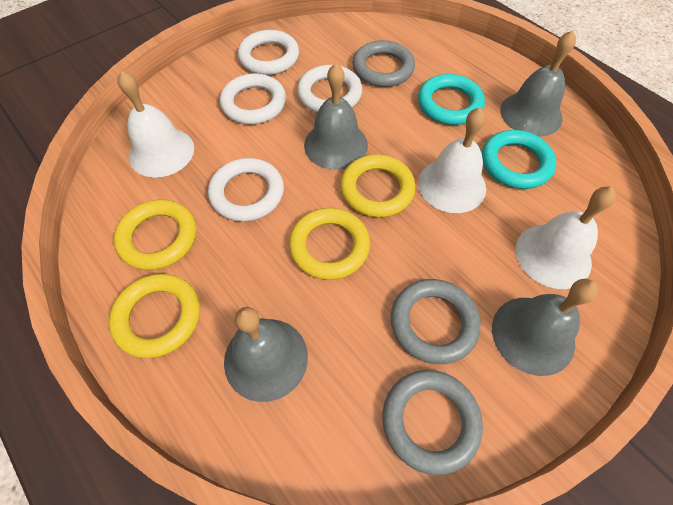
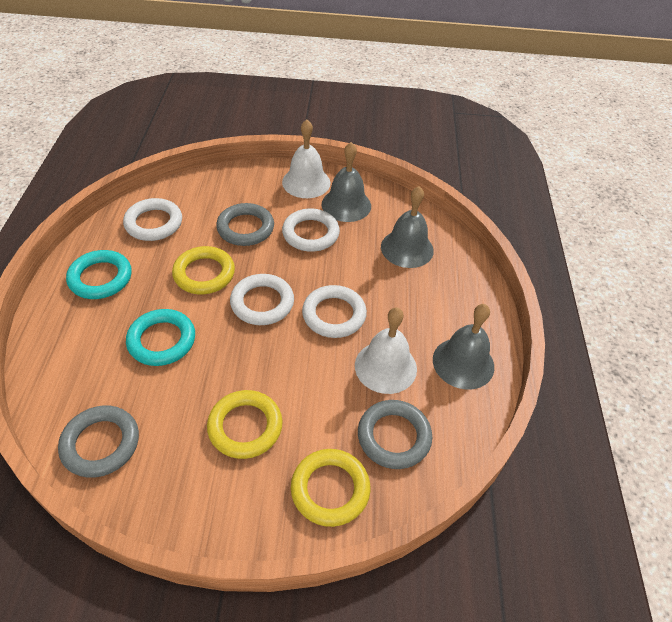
grey bell: 4 -> 3
white bell: 3 -> 2
yellow ring: 4 -> 3

